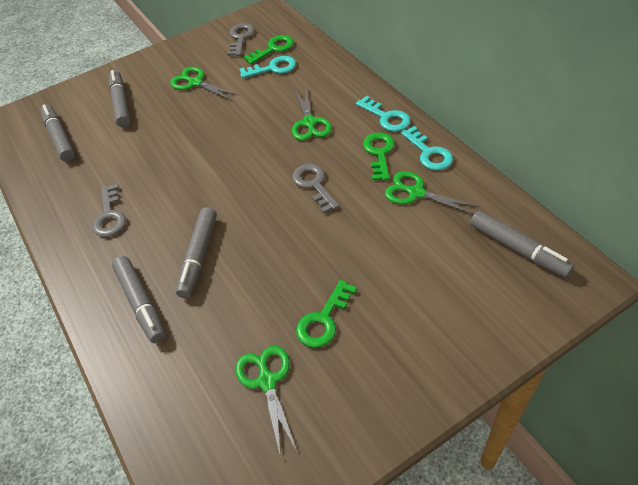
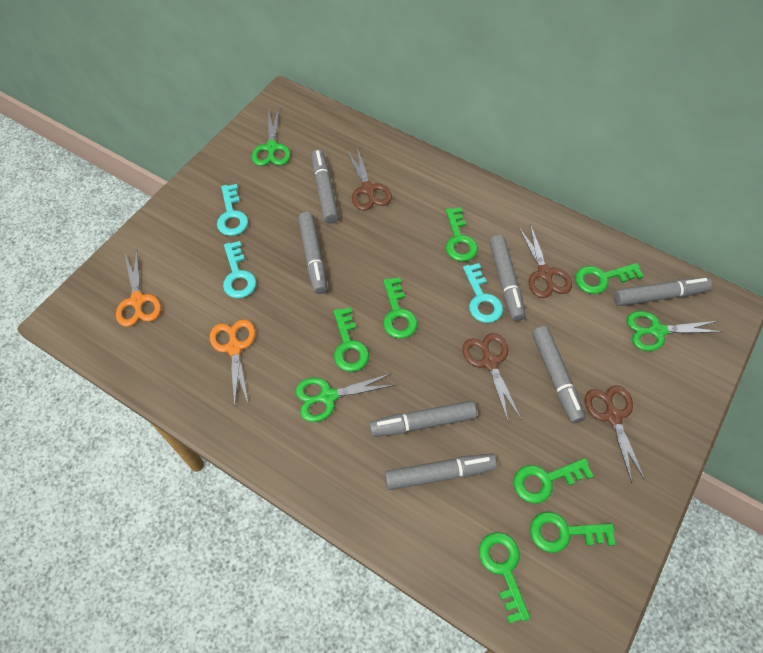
brown scissors: 0 -> 4
green key: 3 -> 7
green scissors: 4 -> 3
grey key: 3 -> 0
grey marker: 5 -> 7
orange scissors: 0 -> 2

